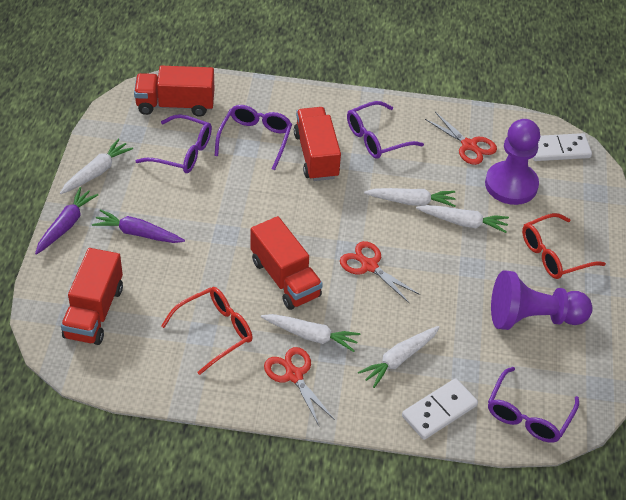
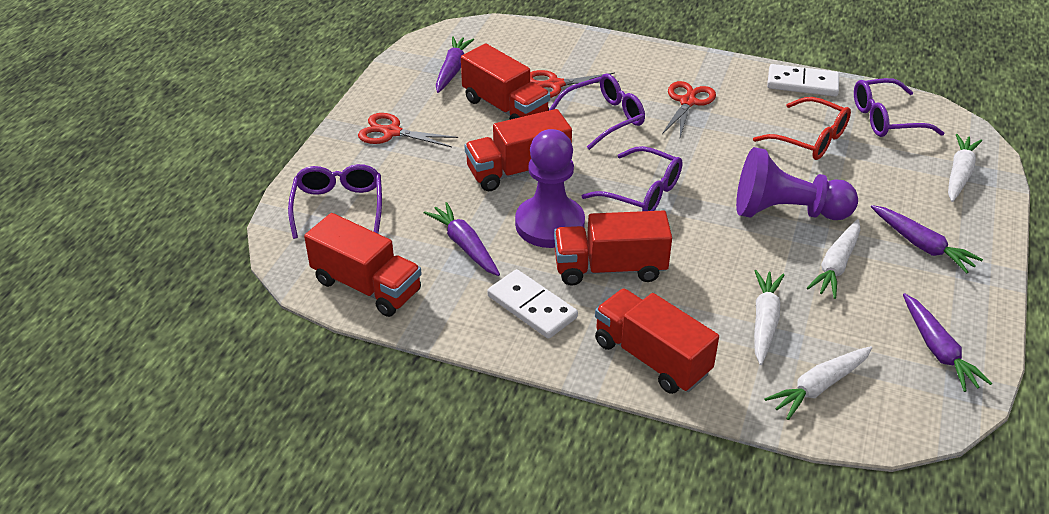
purple carrot: 2 -> 4
red glasses: 2 -> 1
red truck: 4 -> 5
white carrot: 5 -> 4

